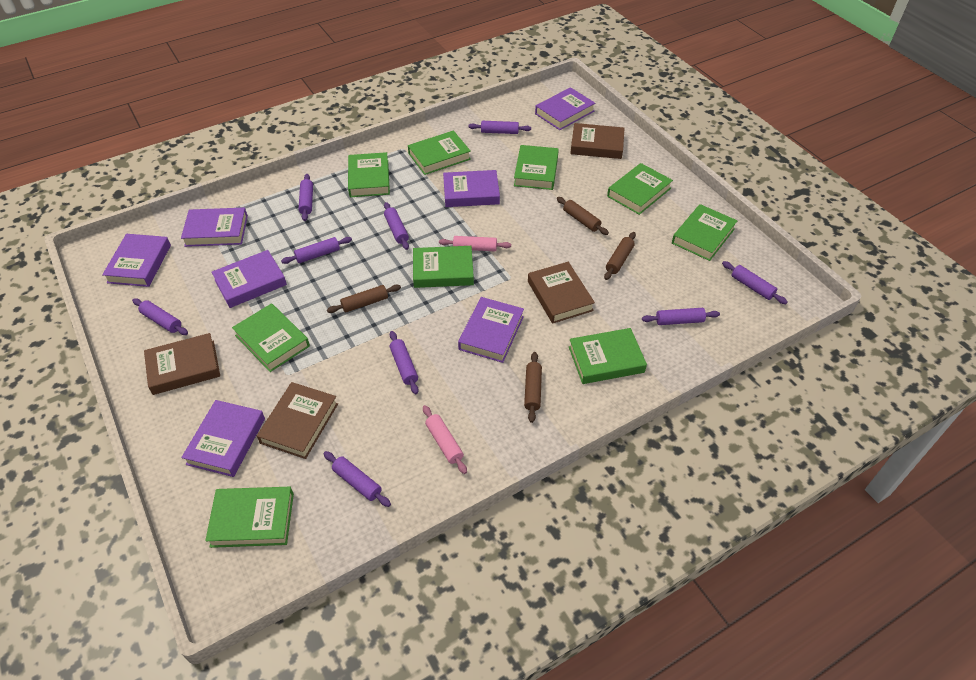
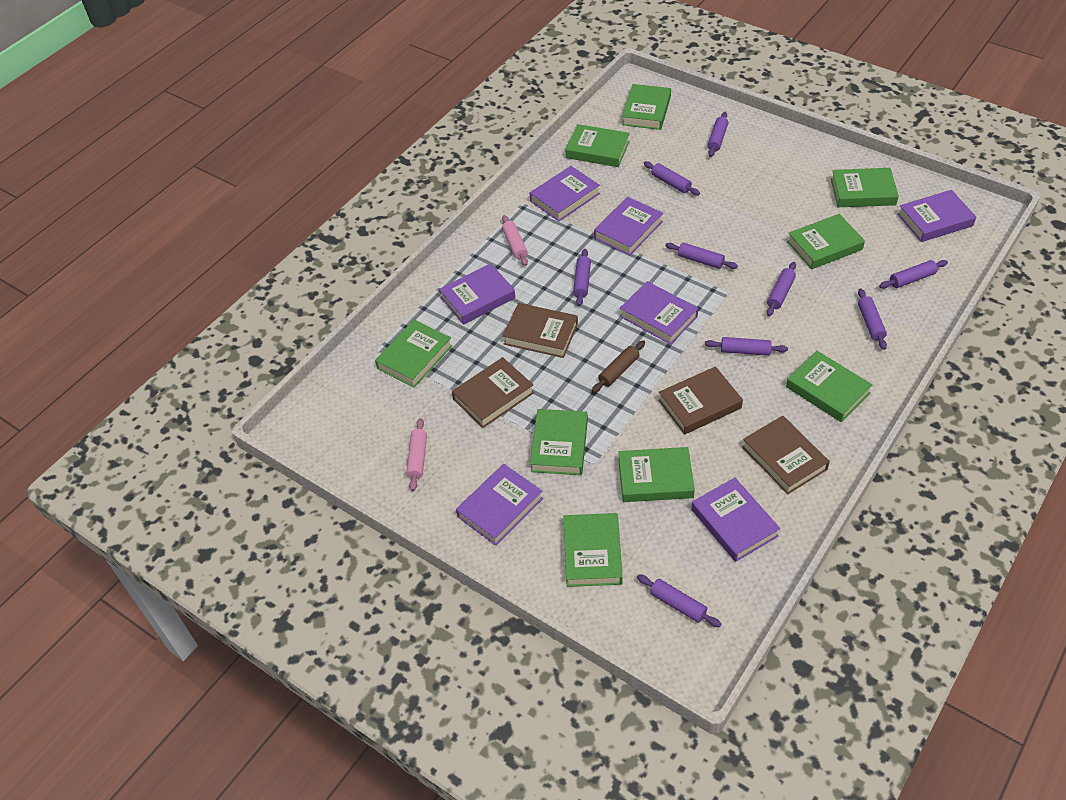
brown rolling pin: 4 -> 1

